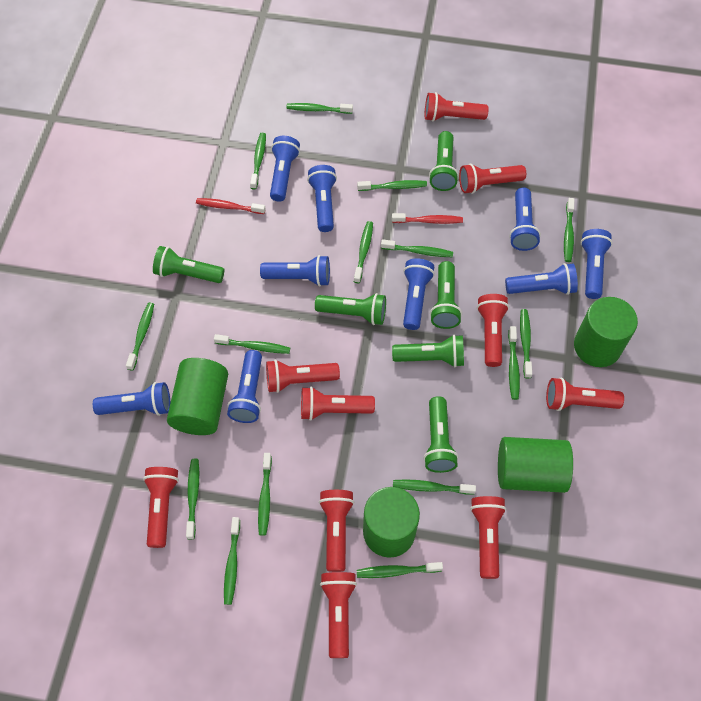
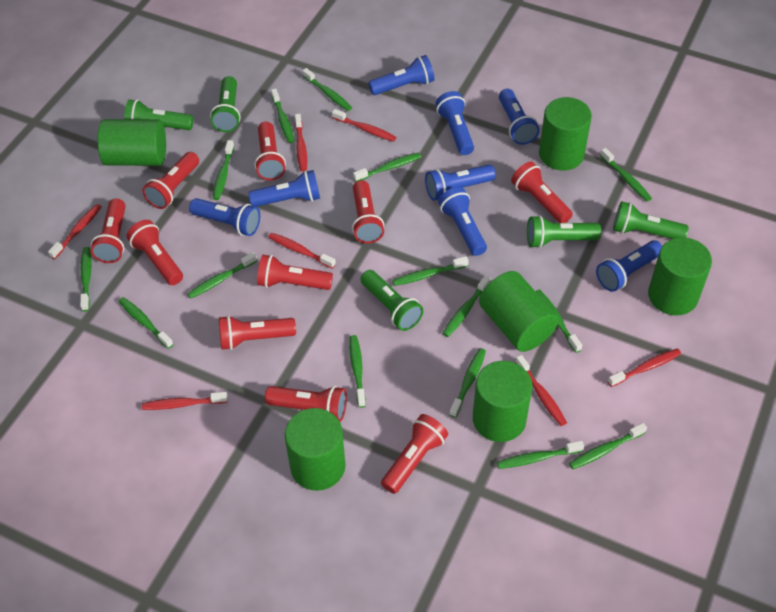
blue flashlight: 9 -> 8
green cylinder: 4 -> 6
green flashlight: 6 -> 5
red toothbrush: 2 -> 7

